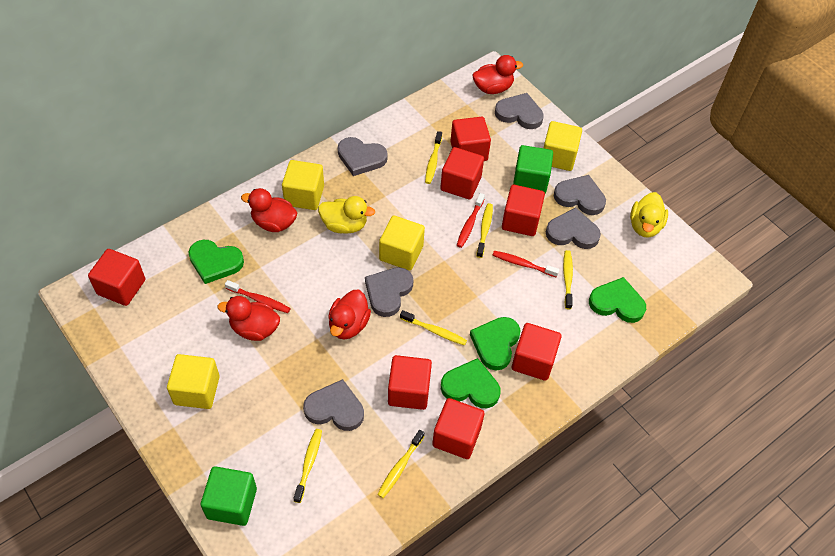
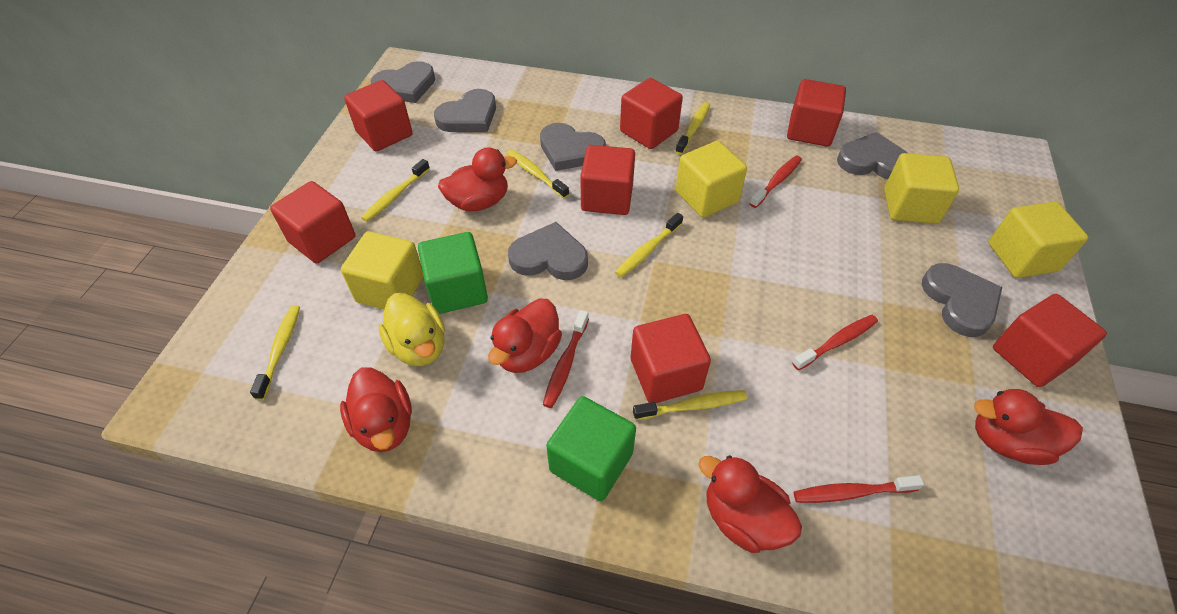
green heart: 4 -> 0
red duck: 4 -> 5
red toothbrush: 3 -> 4
yellow duck: 2 -> 1

